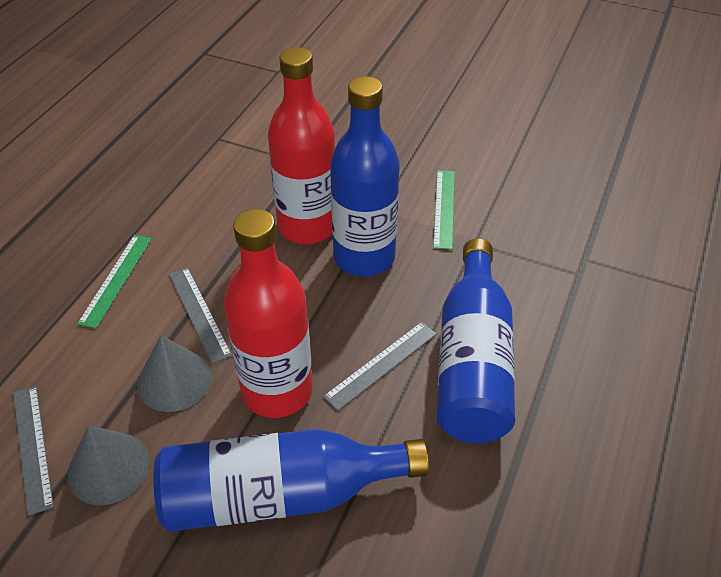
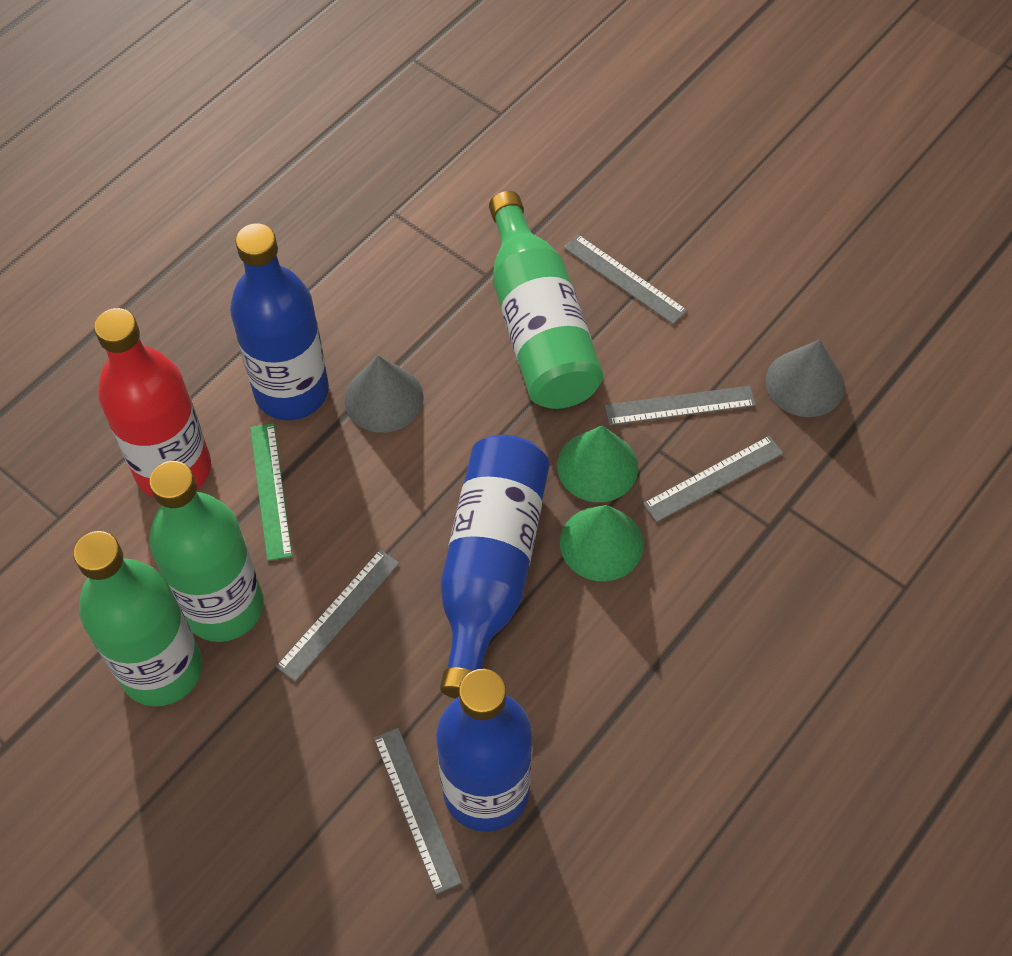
green bottle: 0 -> 3
green cone: 0 -> 2
green ruler: 2 -> 1
grey ruler: 3 -> 5
red bottle: 2 -> 1

